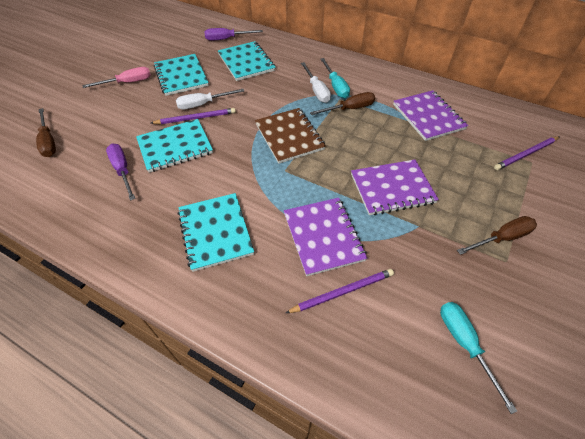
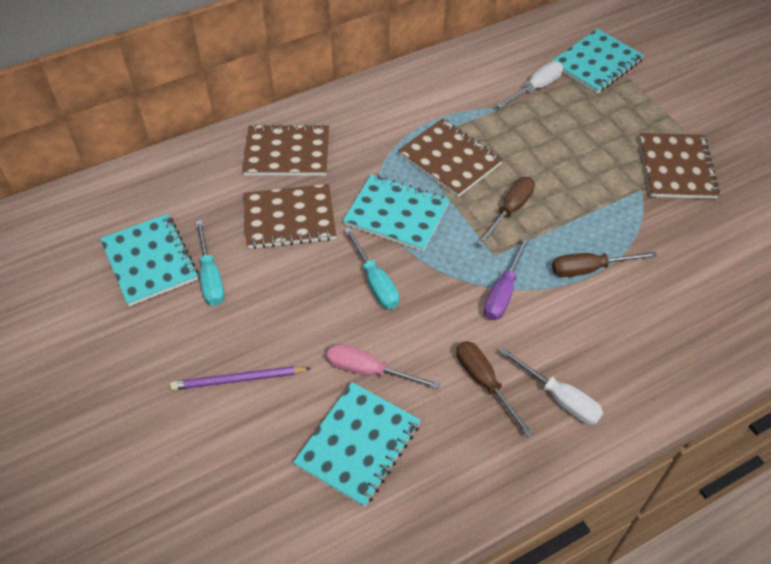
brown notebook: 1 -> 4
purple notebook: 3 -> 0
purple pencil: 3 -> 1
purple screwdriver: 2 -> 1

